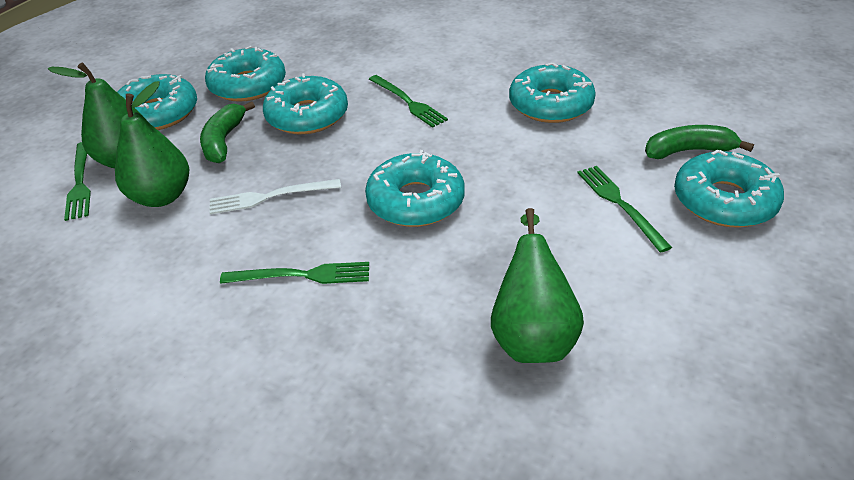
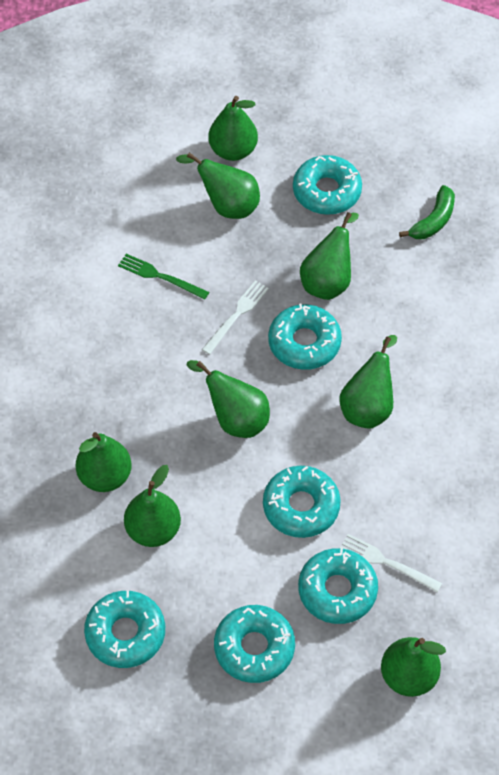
green banana: 2 -> 1
green fork: 4 -> 1
green pear: 3 -> 8
white fork: 1 -> 2

